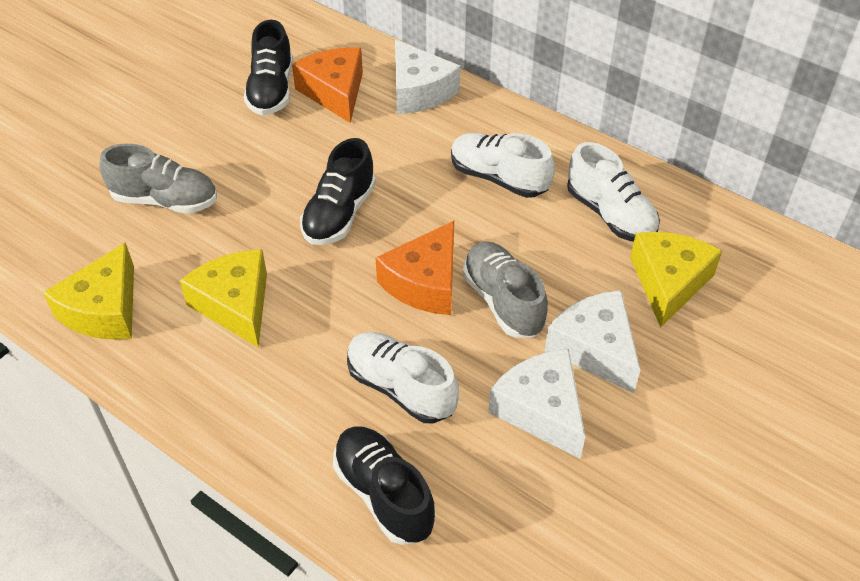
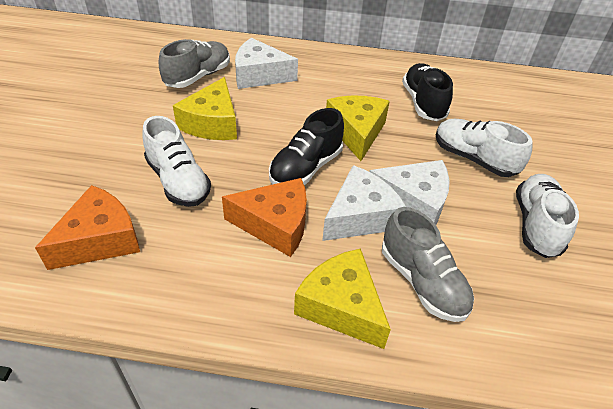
black shoe: 3 -> 2

